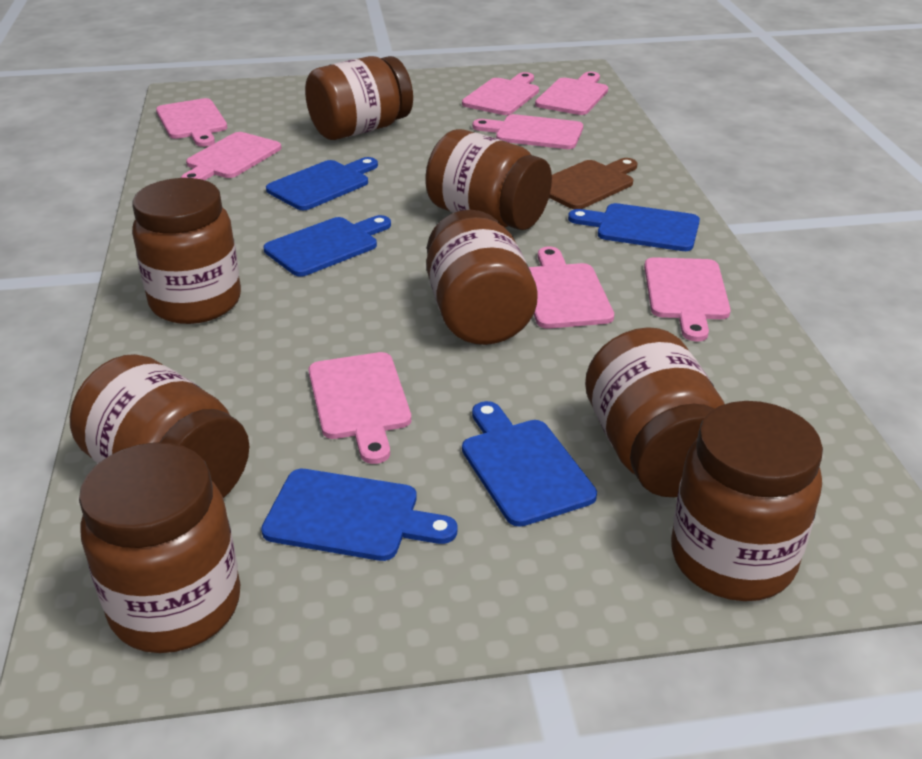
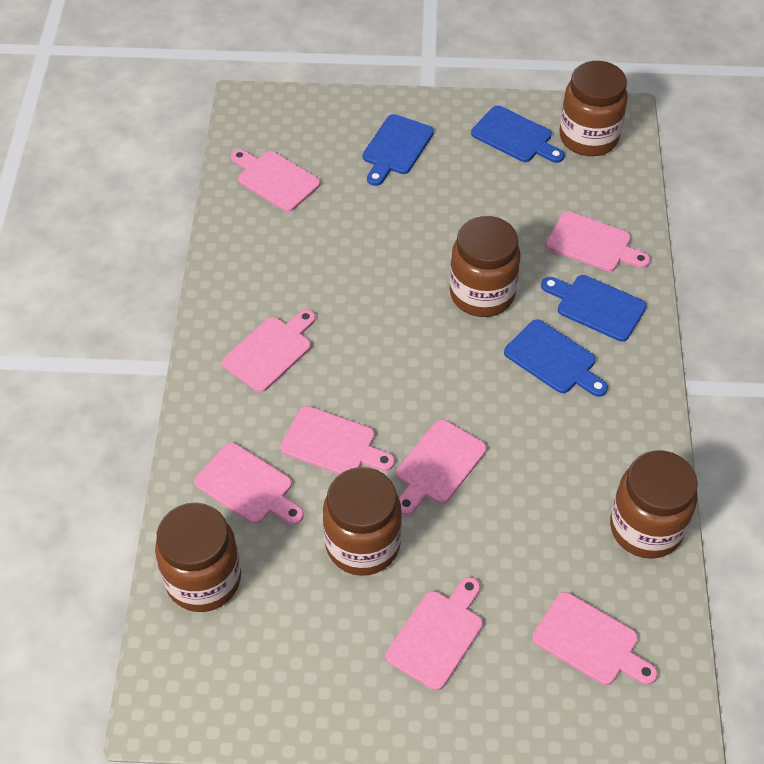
blue cutting board: 5 -> 4
brown cutting board: 1 -> 0
brown jar: 8 -> 5

